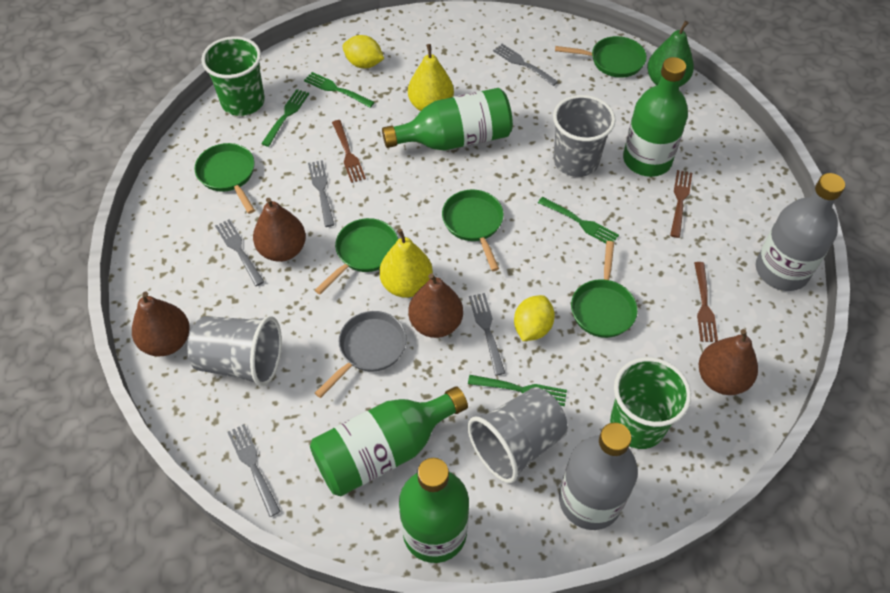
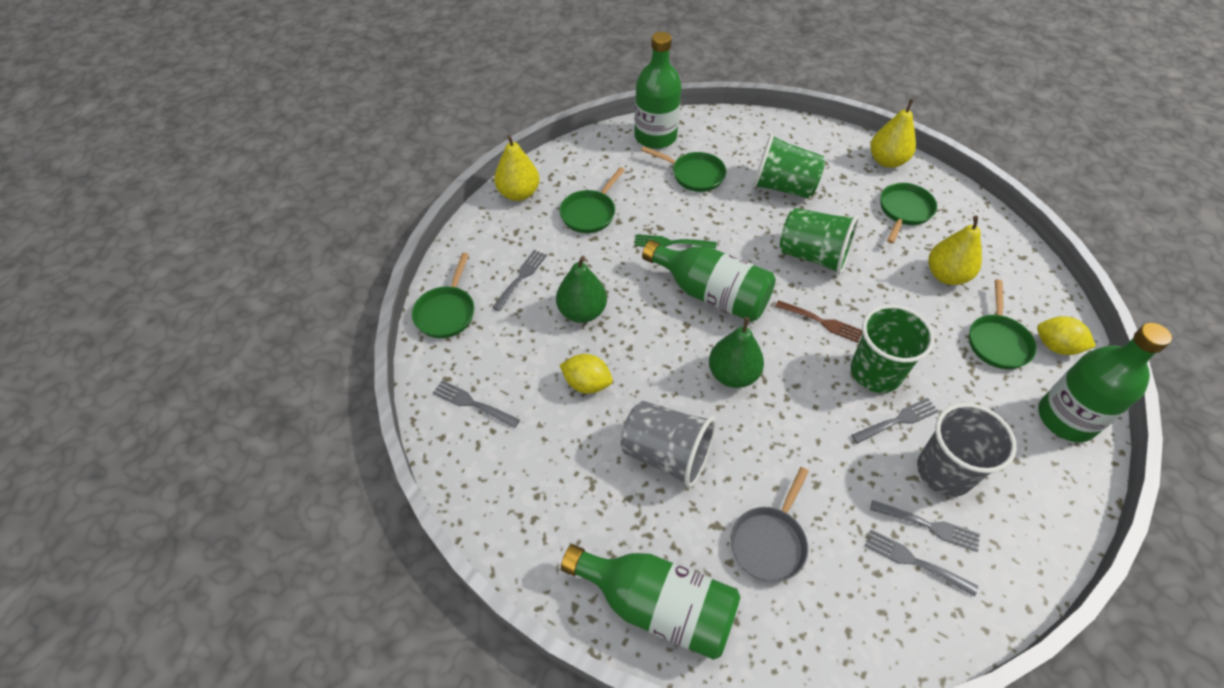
brown fork: 3 -> 1
brown pear: 4 -> 0
green cup: 2 -> 3
green fork: 4 -> 1
green pear: 1 -> 2
grey bottle: 2 -> 0
grey cup: 3 -> 2
yellow pear: 2 -> 3

